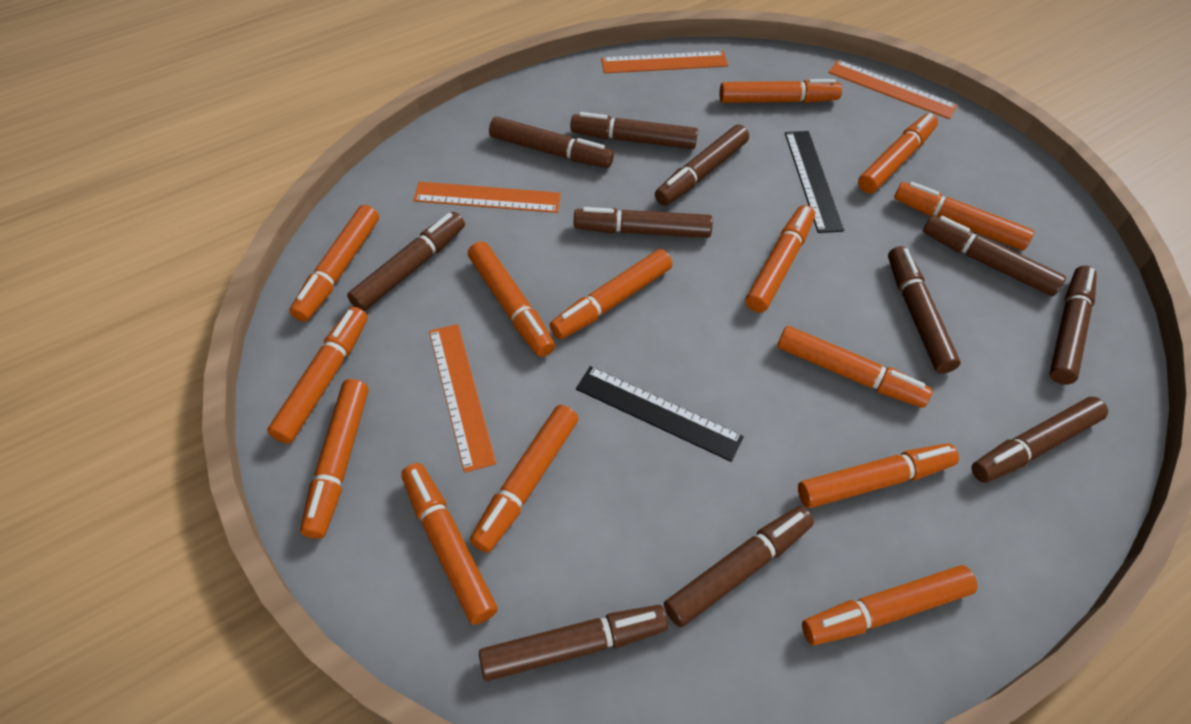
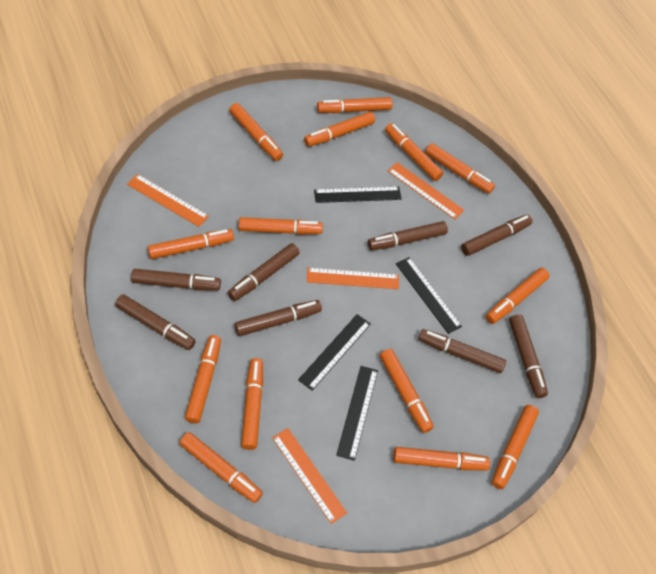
black ruler: 2 -> 4
brown marker: 11 -> 8

